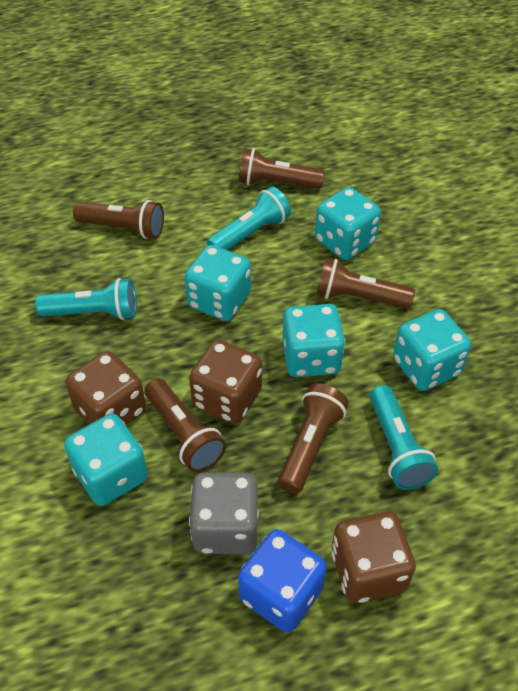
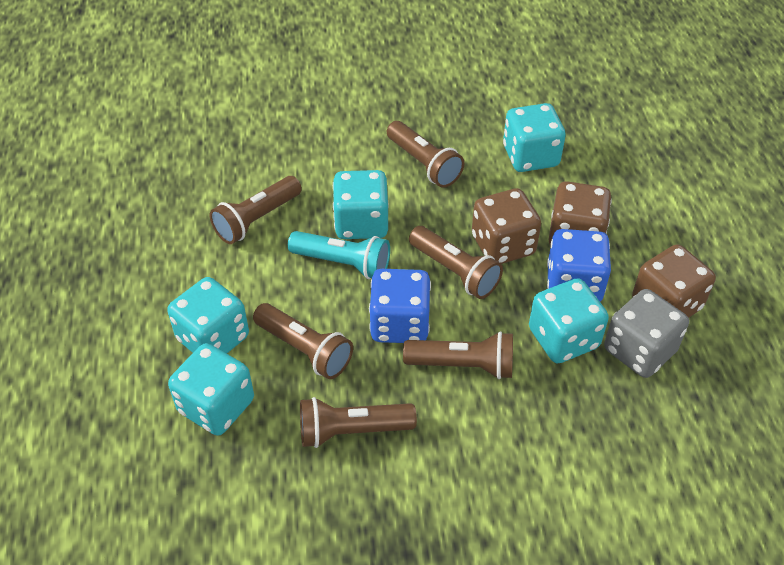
blue dice: 1 -> 2
brown flashlight: 5 -> 6
turquoise flashlight: 3 -> 1

